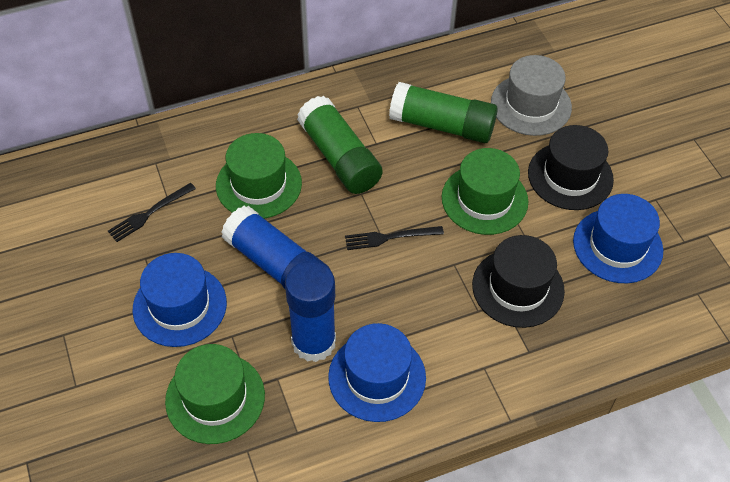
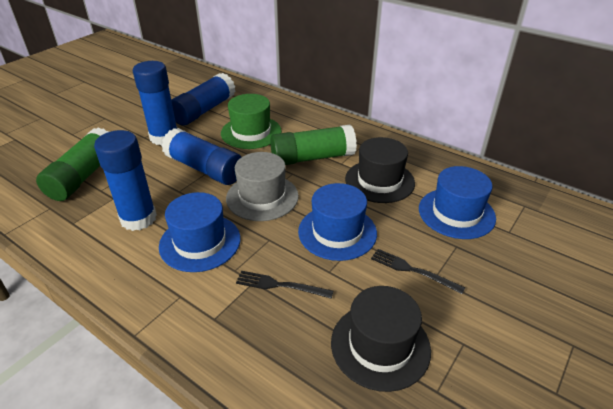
blue glue stick: 2 -> 4
green hat: 3 -> 1

